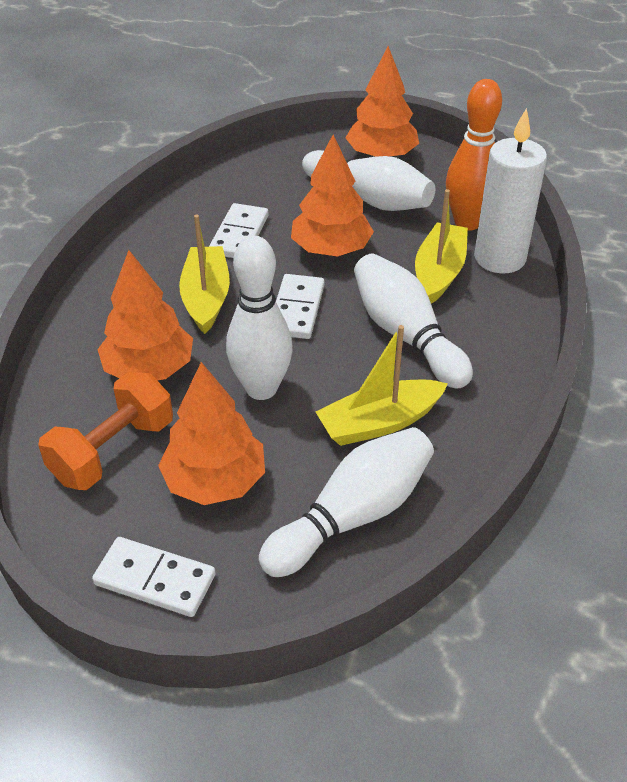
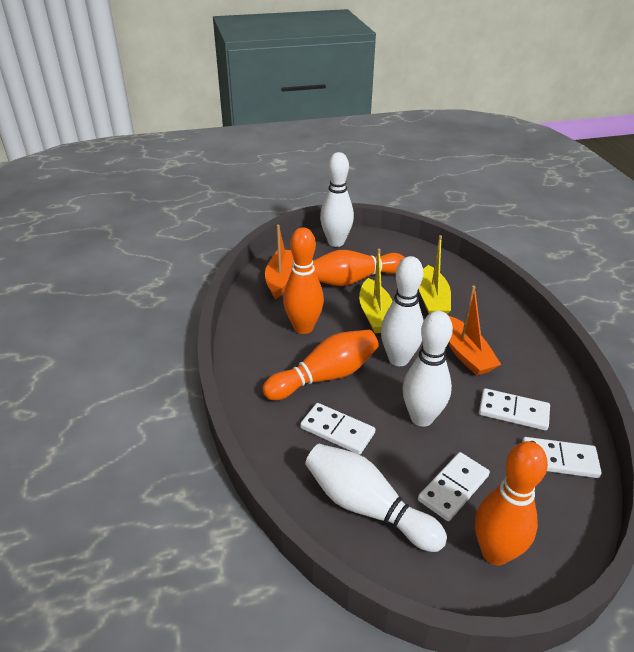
orange boat: 0 -> 2
orange bowling pin: 1 -> 4
orange dumbbell: 1 -> 0
orange tree: 4 -> 0
white candle: 1 -> 0
white domino: 3 -> 4
yellow boat: 3 -> 2

